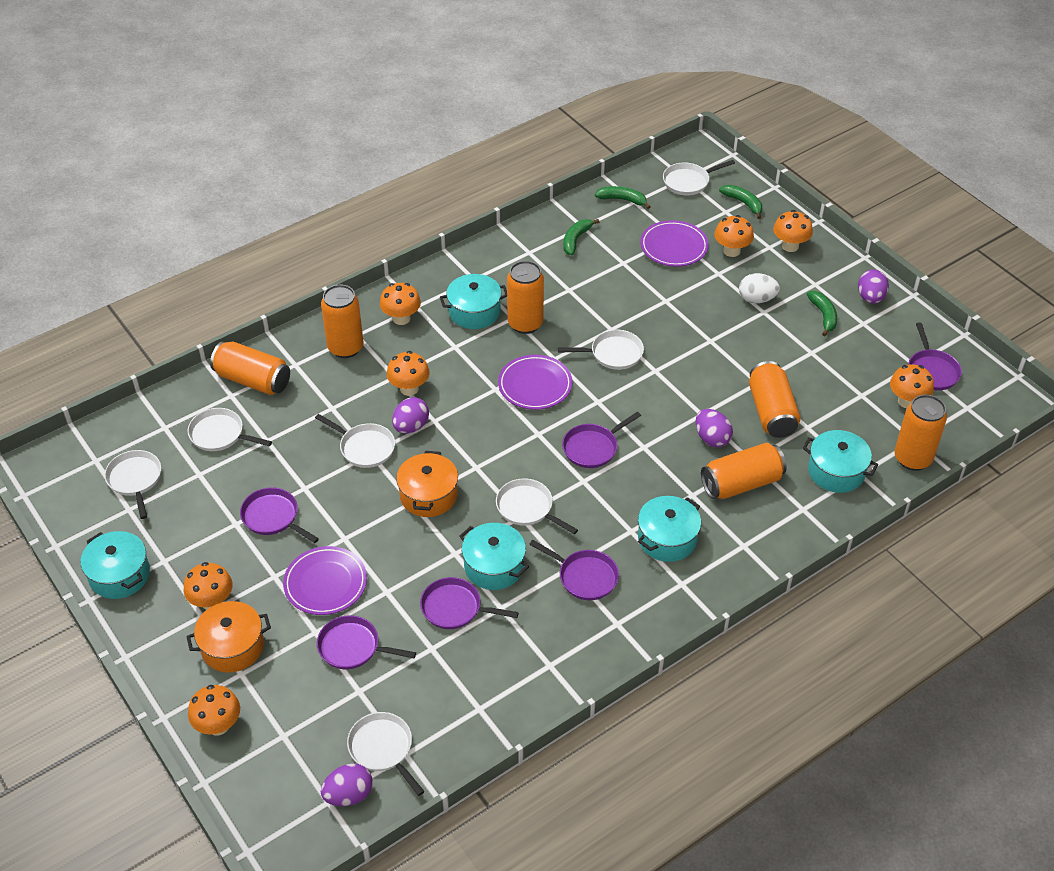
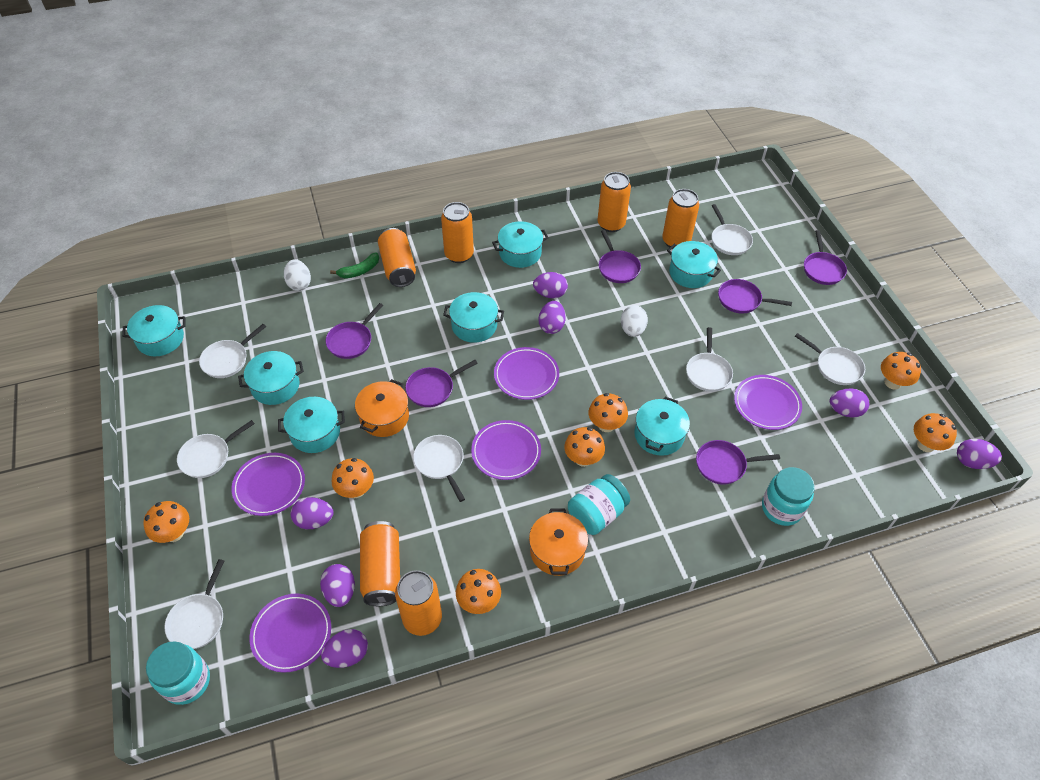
green banana: 4 -> 1
purple egg: 4 -> 7
purple plate: 3 -> 5
turquoise jar: 0 -> 3
turquoise pot: 5 -> 7
white egg: 1 -> 2

